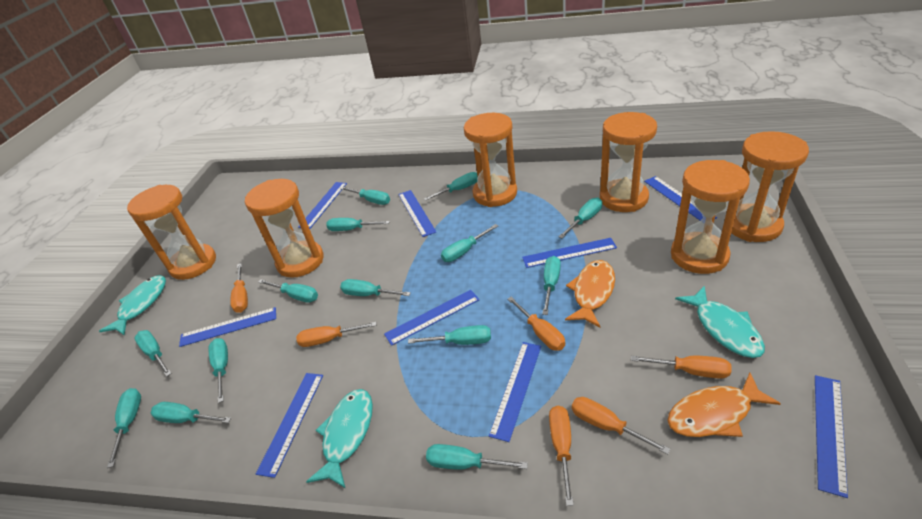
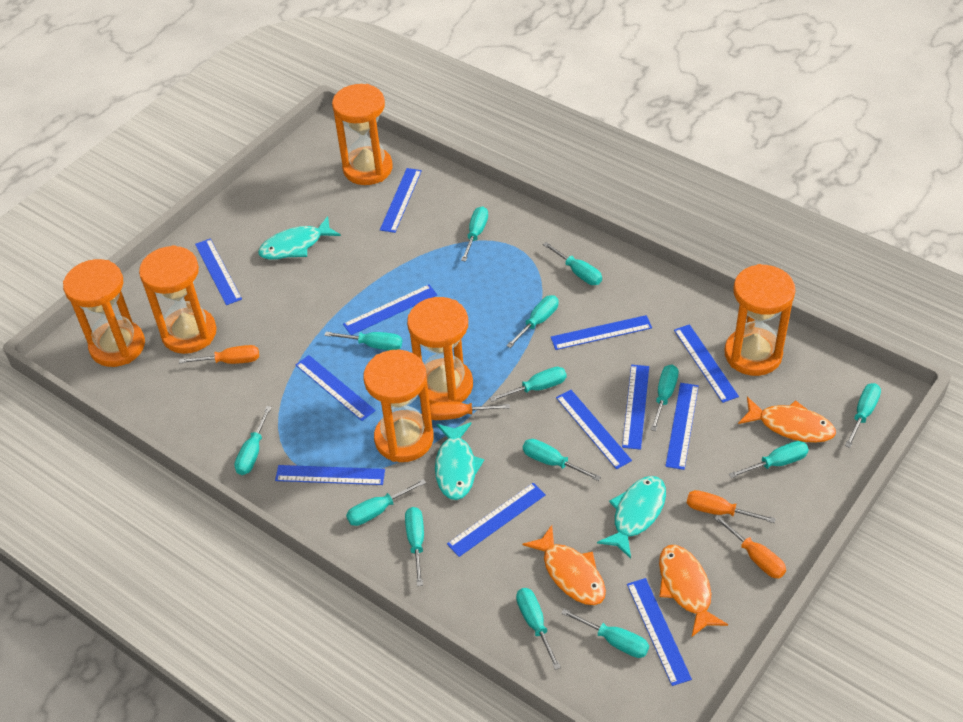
blue ruler: 9 -> 12
orange fish: 2 -> 3
orange screwdriver: 6 -> 4

